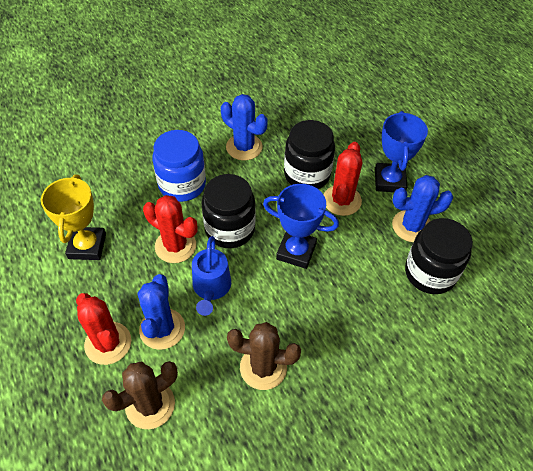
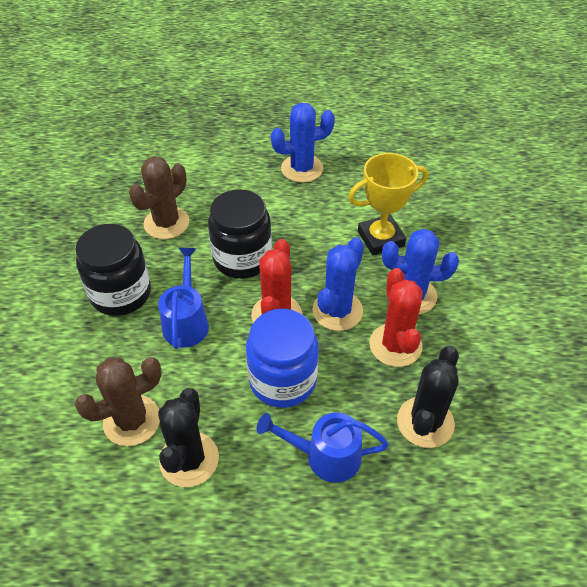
black cactus: 0 -> 2
black jar: 3 -> 2
blue trophy: 2 -> 0
blue watering can: 1 -> 2
red cactus: 3 -> 2

